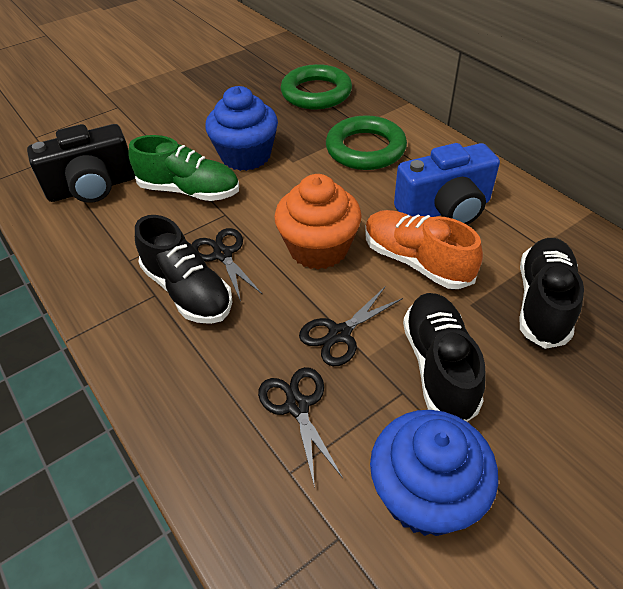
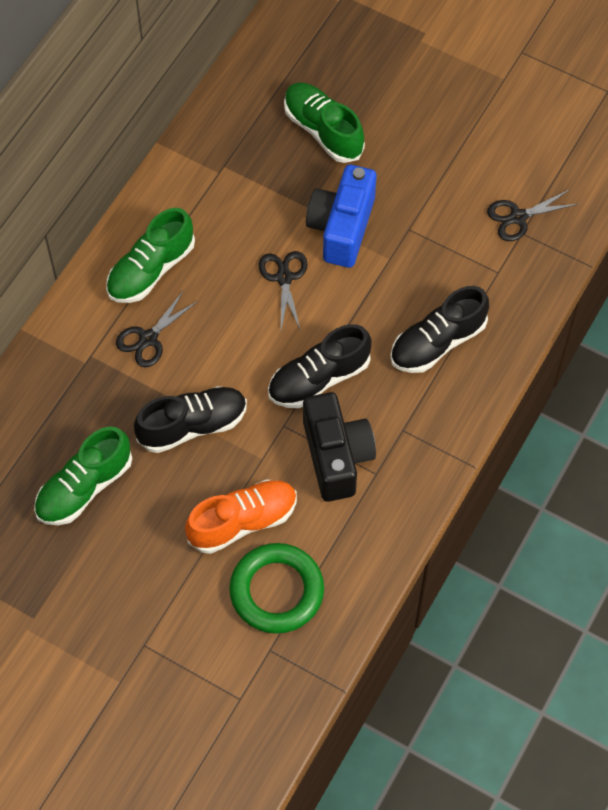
blue cupcake: 2 -> 0
green ring: 2 -> 1
green shoe: 1 -> 3
orange cupcake: 1 -> 0

